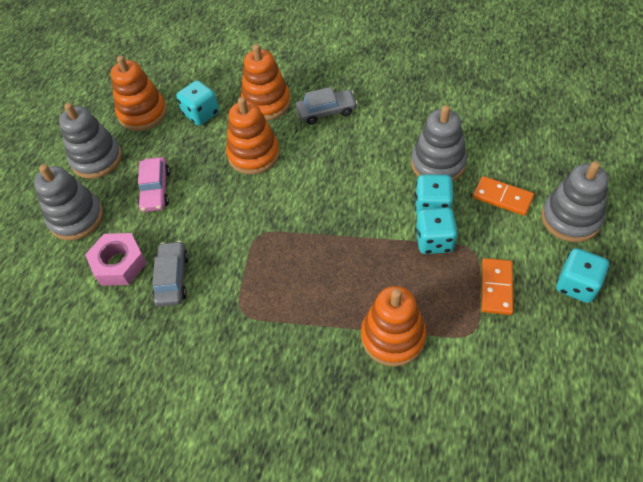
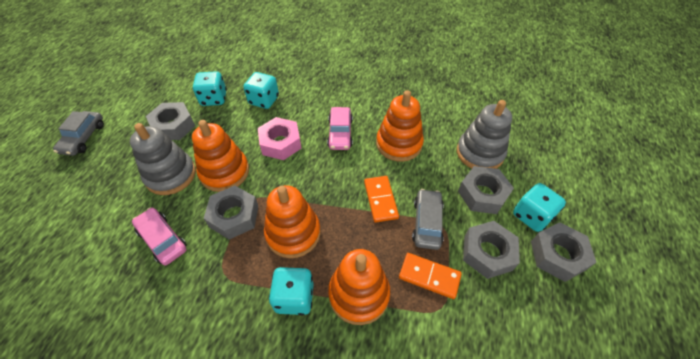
grey nut: 0 -> 5
grey stacking toy: 4 -> 2
pink car: 1 -> 2

